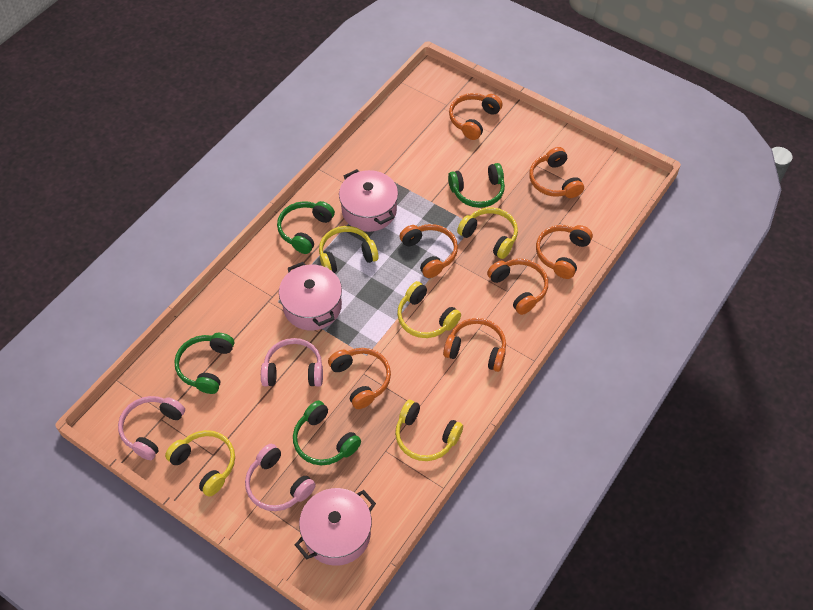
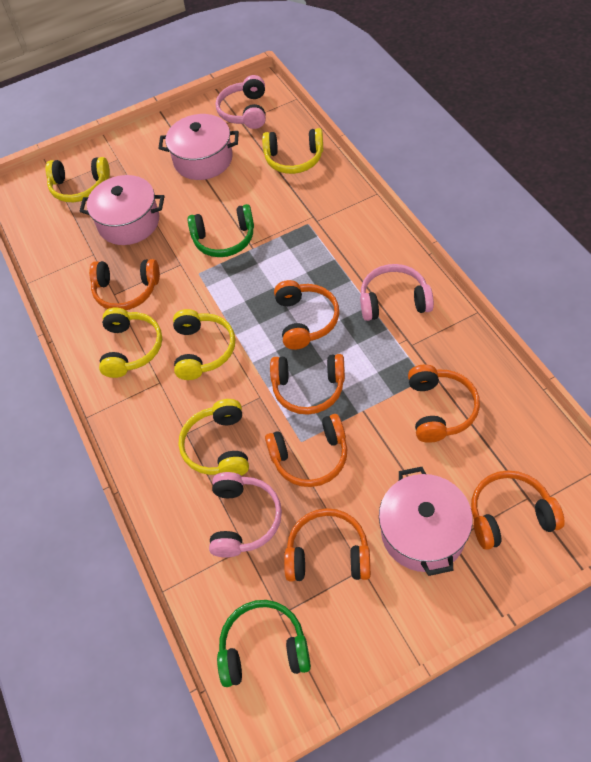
green headphones: 4 -> 2

